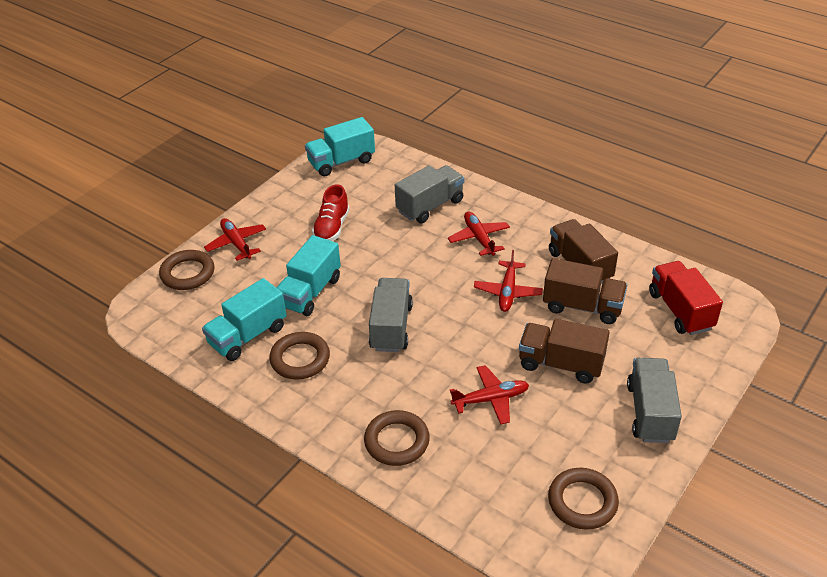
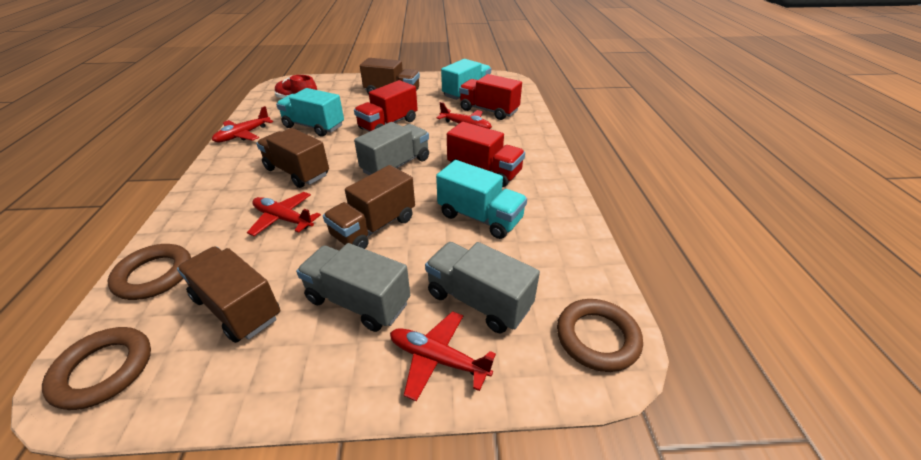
brown ring: 4 -> 3
brown truck: 3 -> 4
red truck: 1 -> 3

